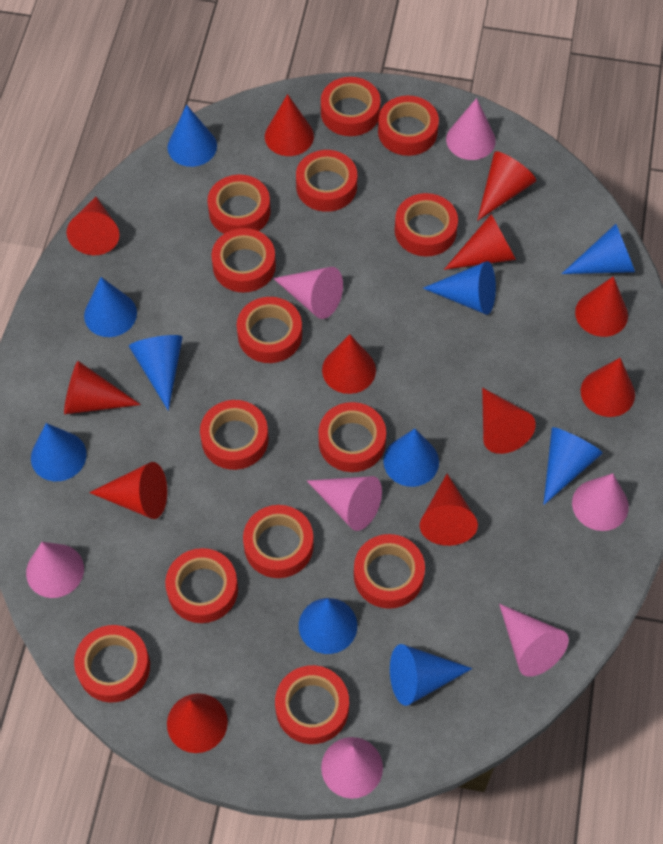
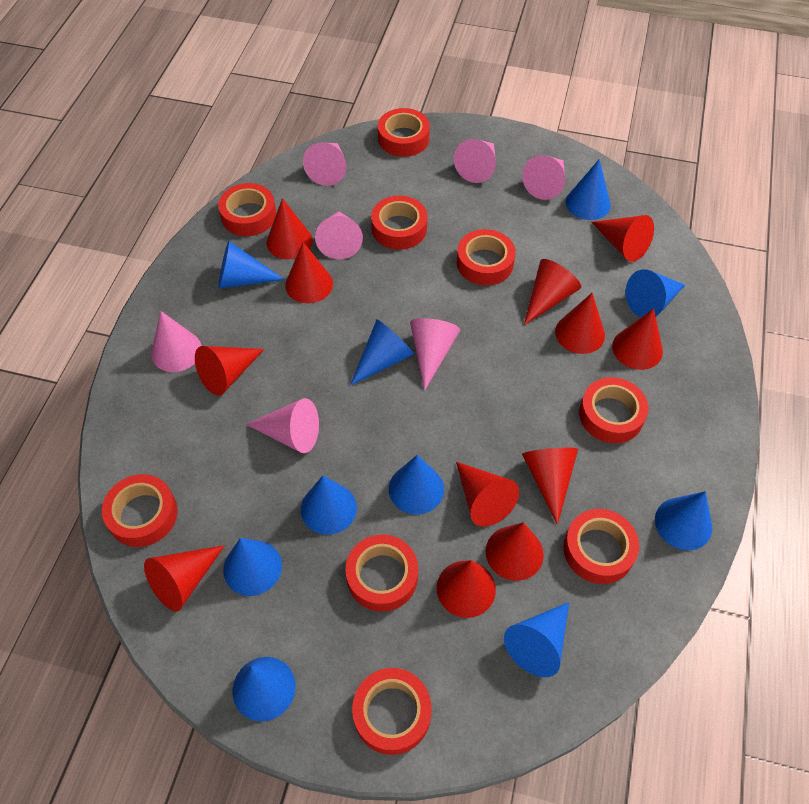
red tape: 14 -> 9

